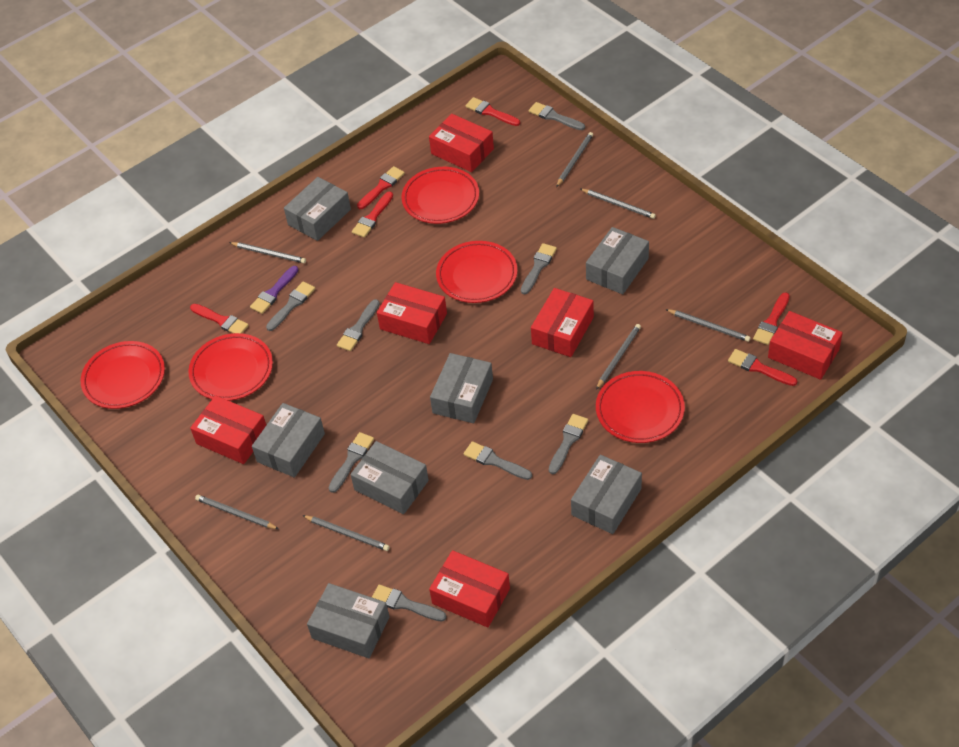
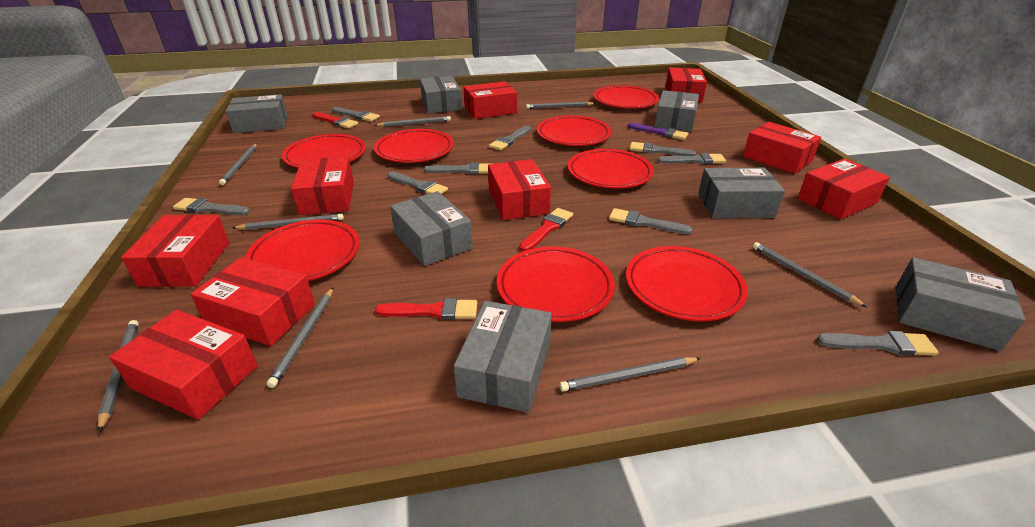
grey brush: 8 -> 9
grey pencil: 7 -> 8
red box: 6 -> 9
red brush: 6 -> 3
red plate: 5 -> 8

